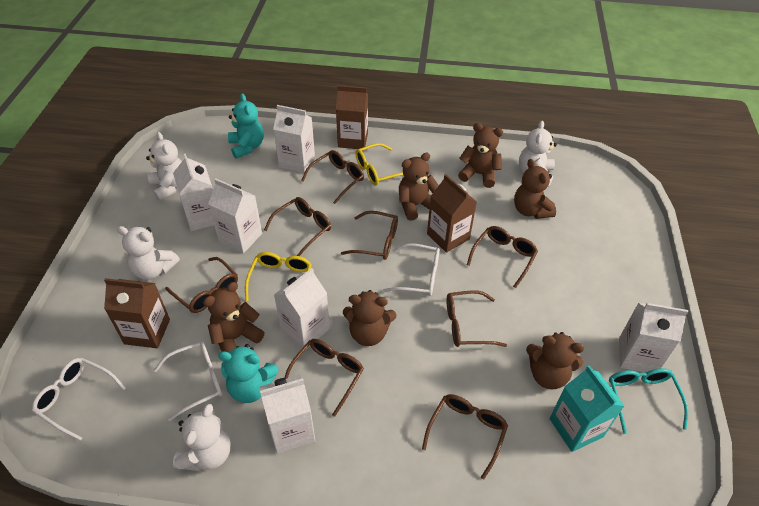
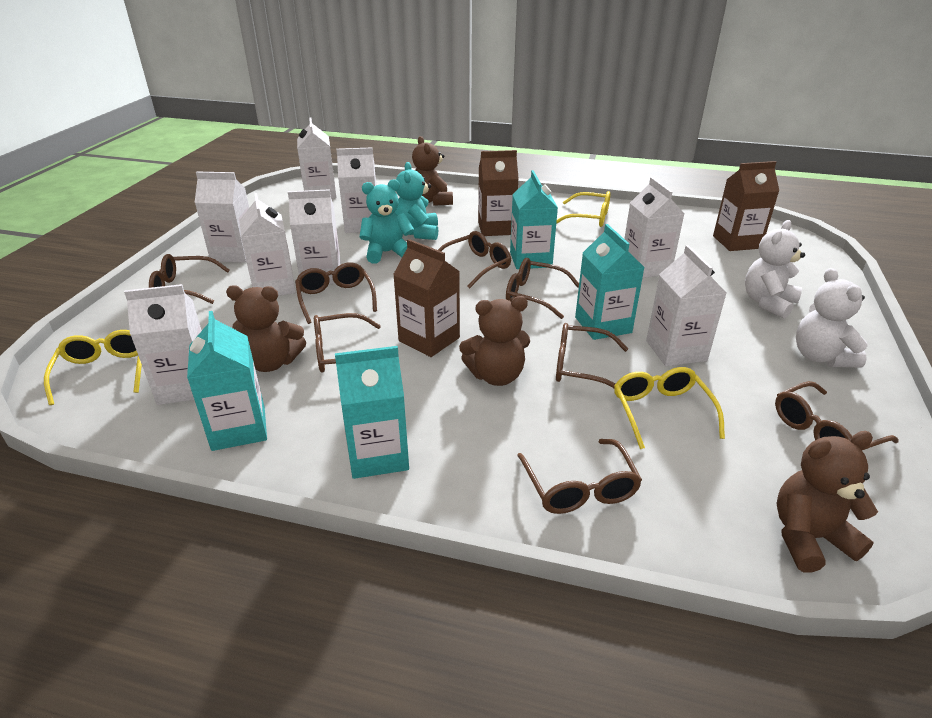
brown teddy bear: 6 -> 4
turquoise carton: 1 -> 4
turquoise glasses: 1 -> 0
white carton: 6 -> 8
white glasses: 3 -> 0
white teddy bear: 4 -> 2
yellow glasses: 2 -> 3

